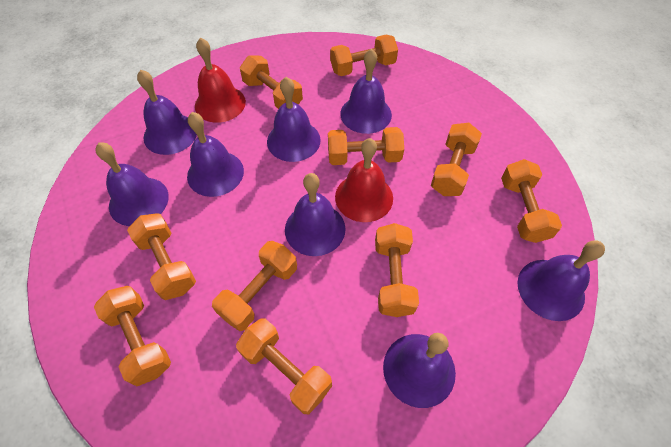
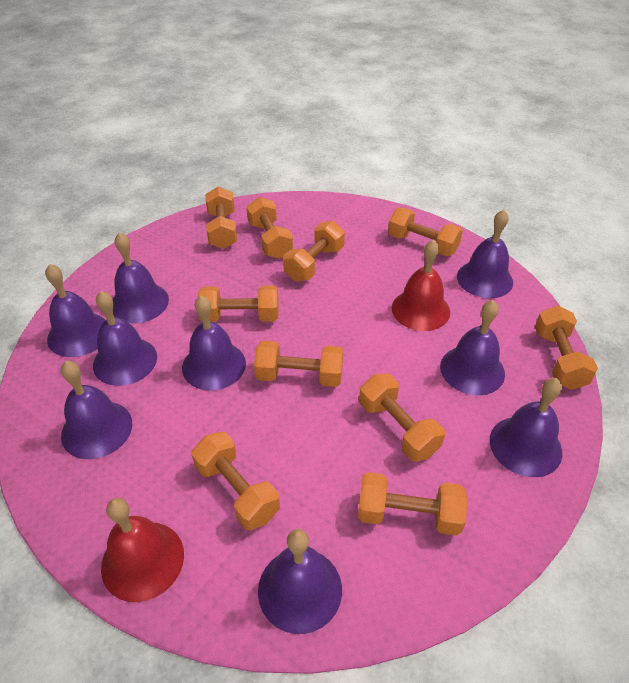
purple bell: 8 -> 9

